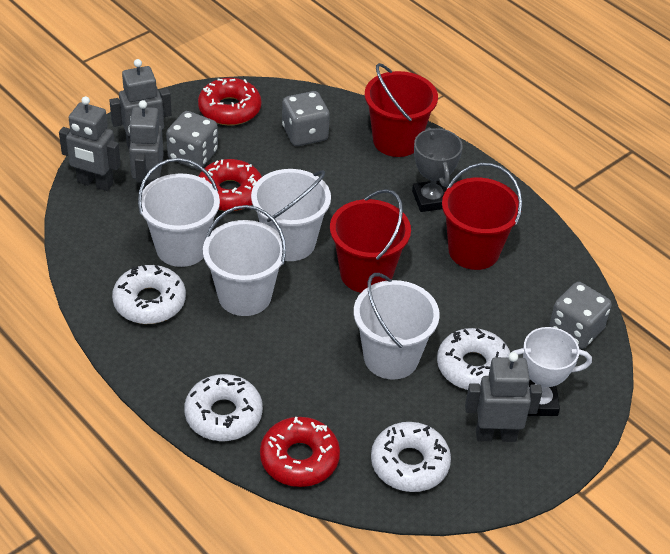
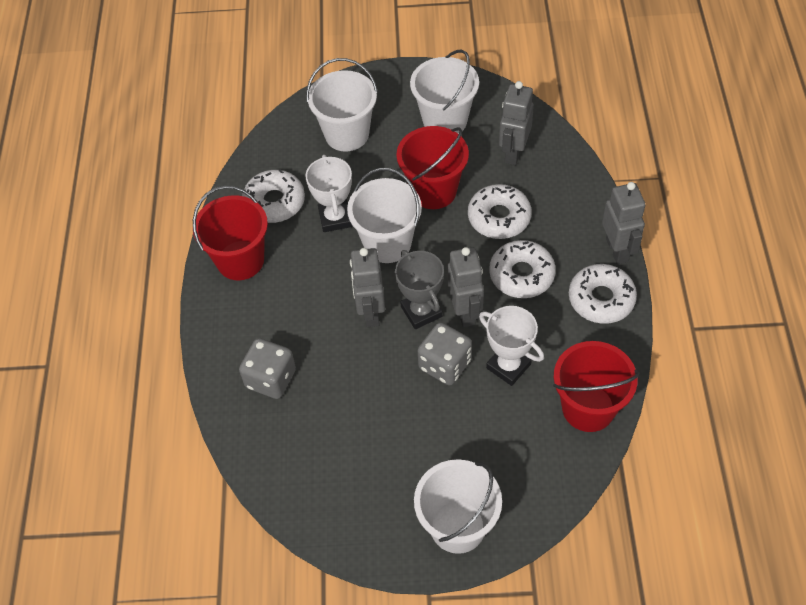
grey dice: 3 -> 2
red donut: 3 -> 0
white trophy: 1 -> 2

